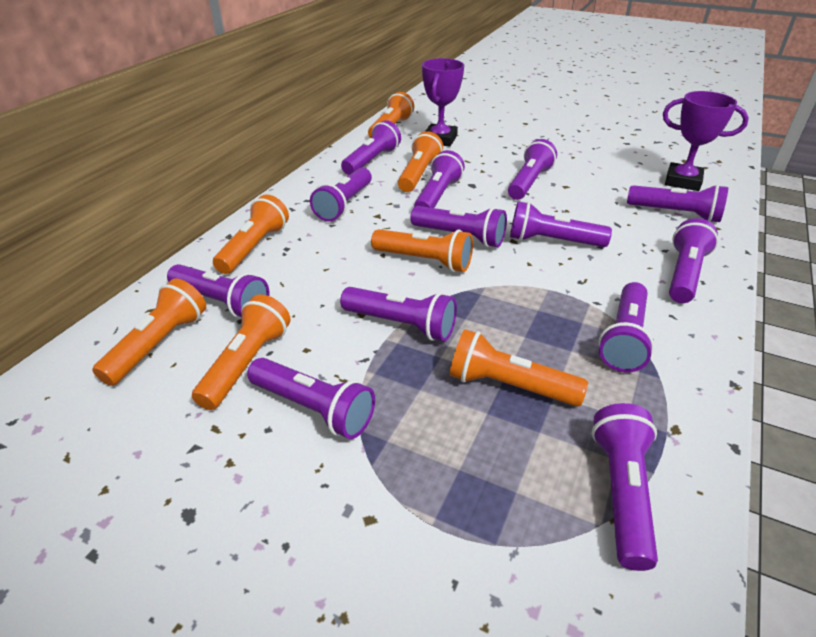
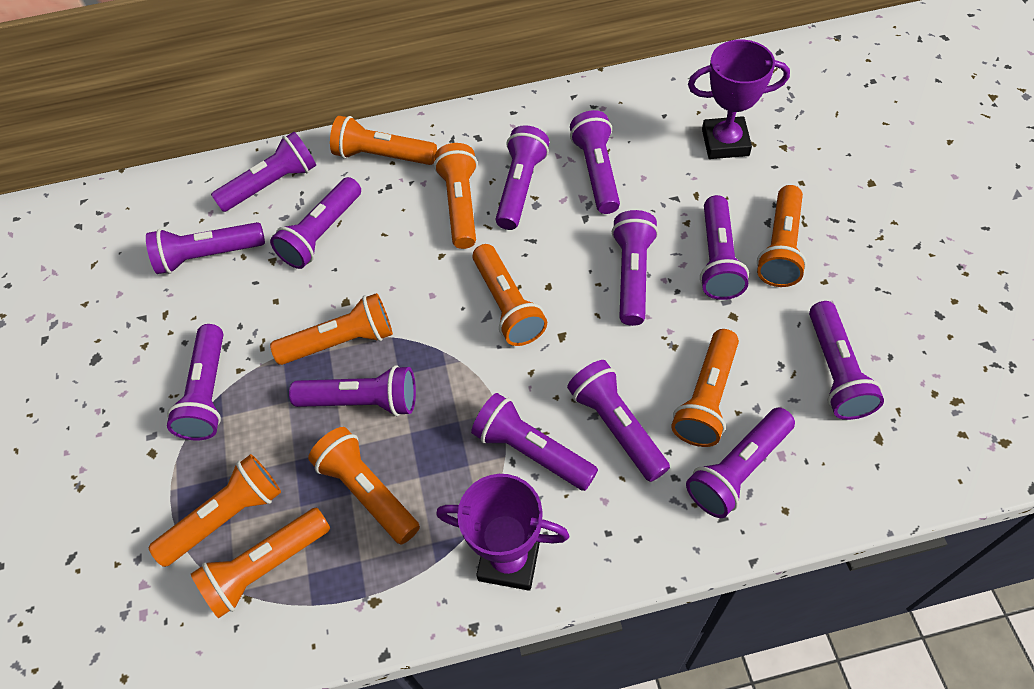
orange flashlight: 7 -> 9

